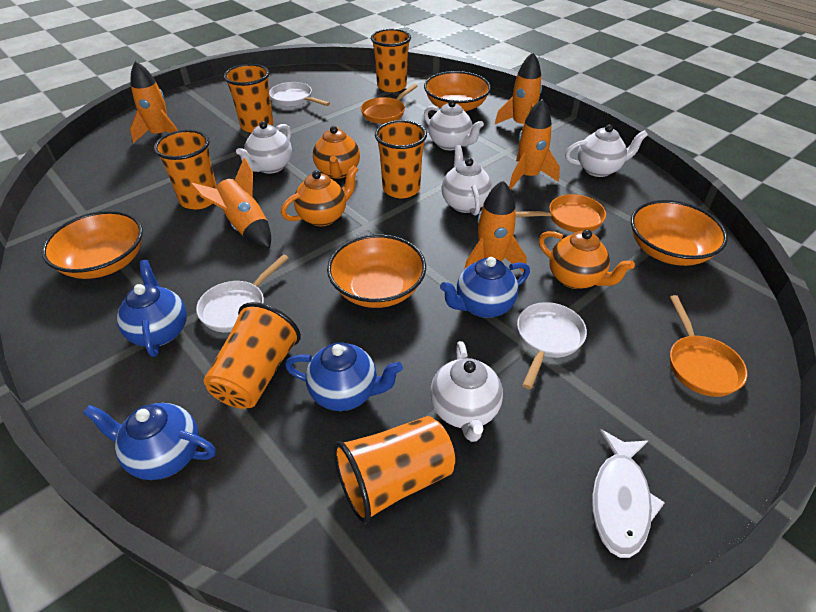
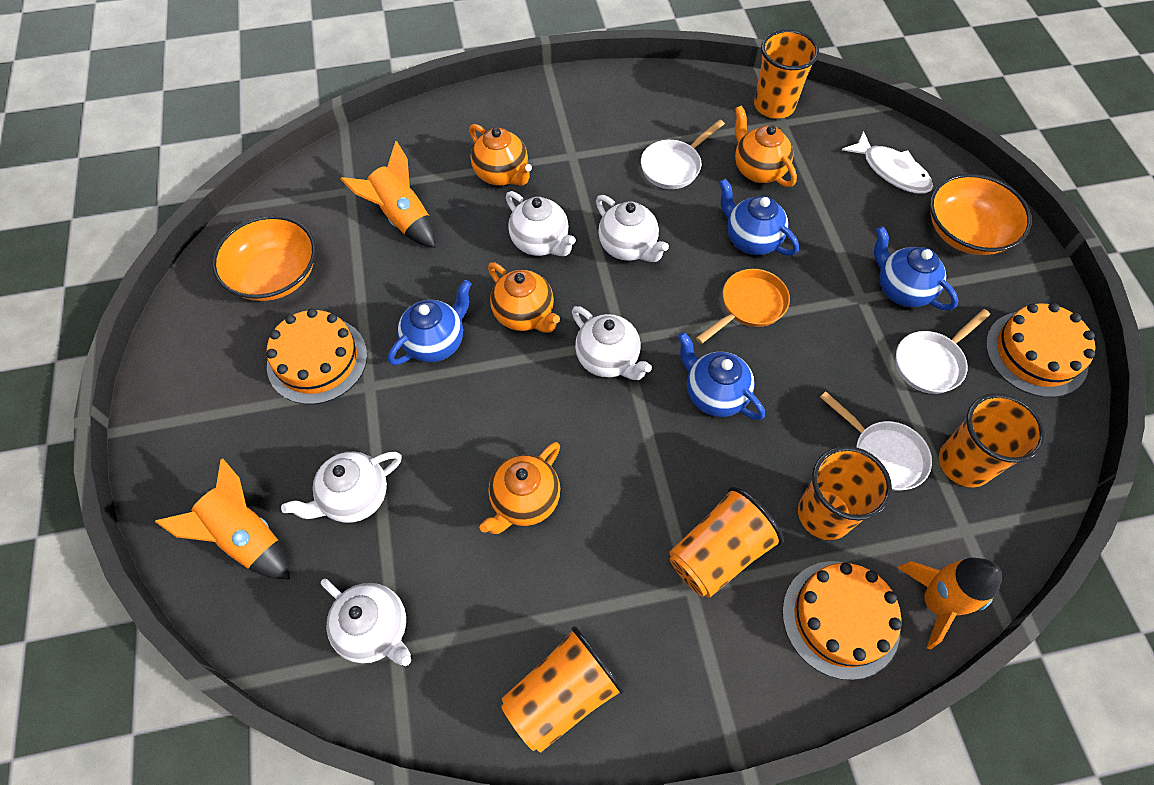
orange bowl: 4 -> 2
orange cake: 0 -> 3
orange cup: 6 -> 5
orange pan: 3 -> 1
orange rocket: 5 -> 3
orange teapot: 3 -> 4

